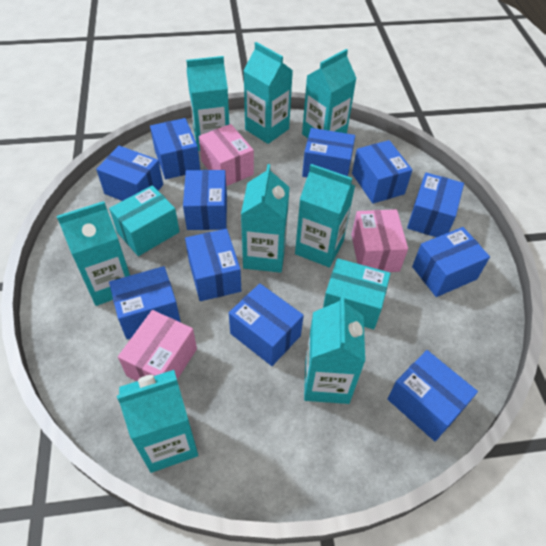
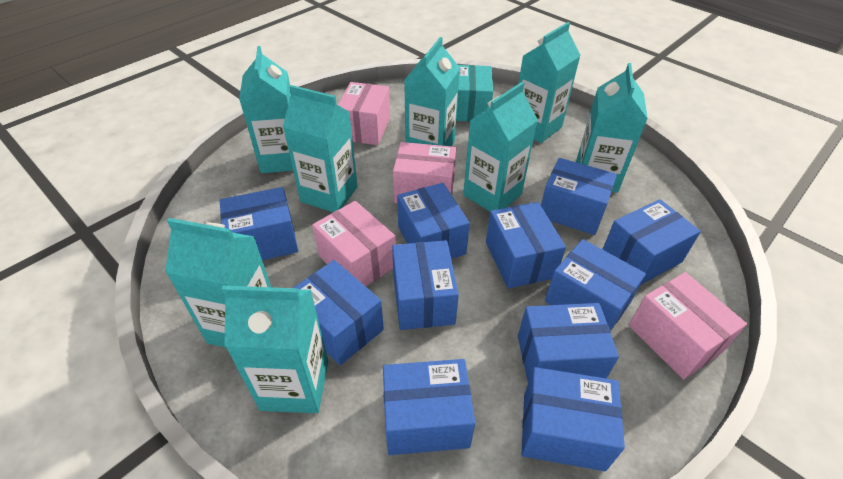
pink box: 3 -> 4
turquoise box: 2 -> 1

